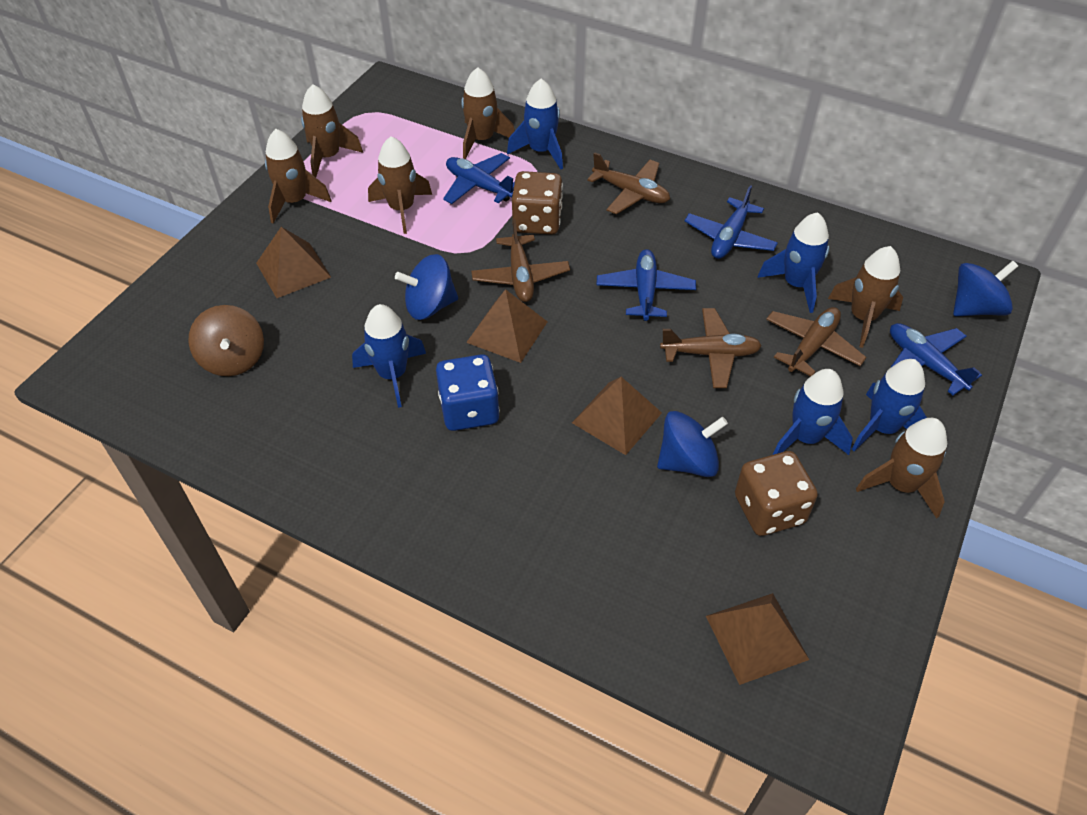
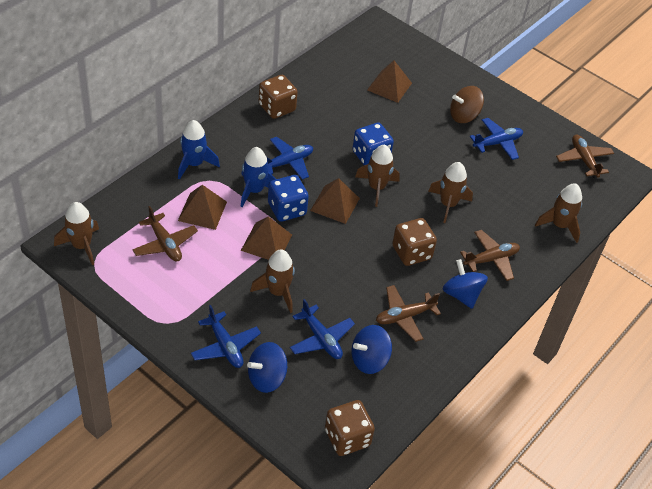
blue dice: 1 -> 2
blue rocket: 5 -> 2
brown dice: 2 -> 3
brown rocket: 6 -> 5

